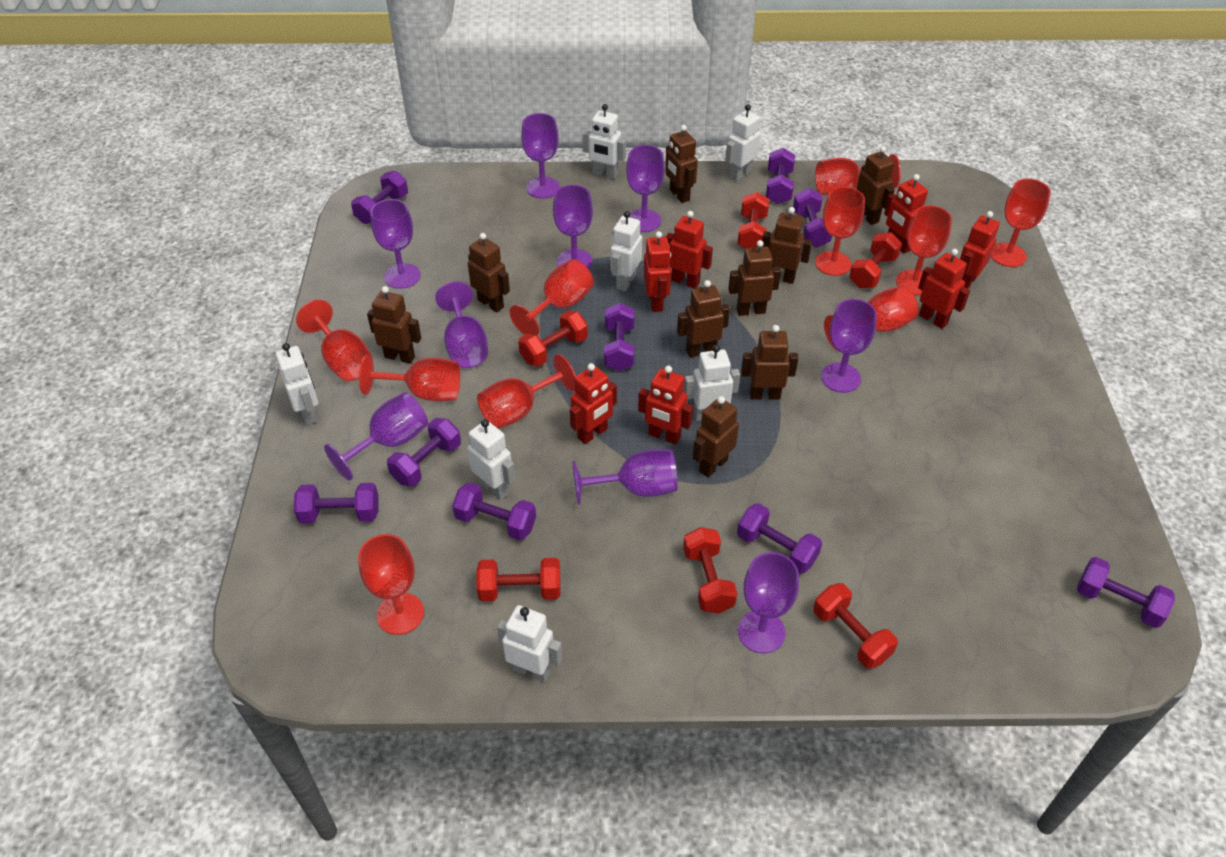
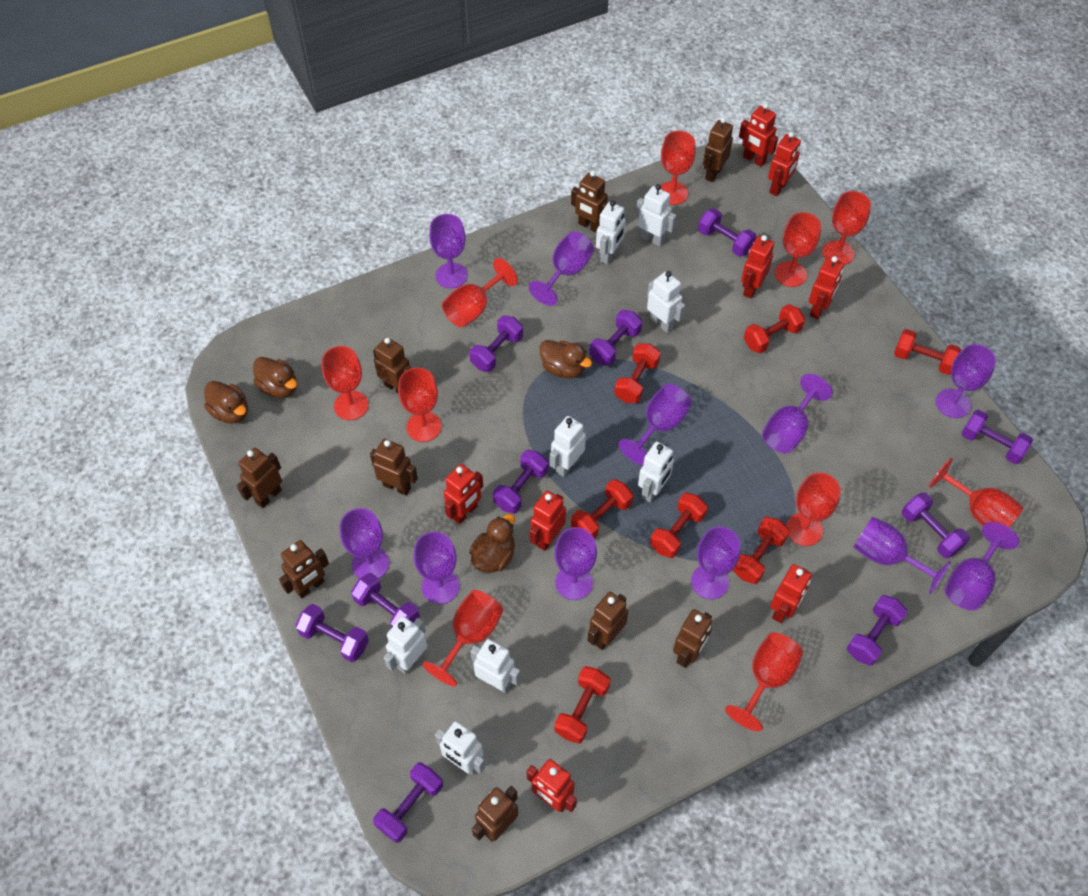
brown duck: 0 -> 4
purple dumbbell: 9 -> 10
purple goblet: 9 -> 11
red dumbbell: 6 -> 7
red robot: 7 -> 8
white robot: 7 -> 8

